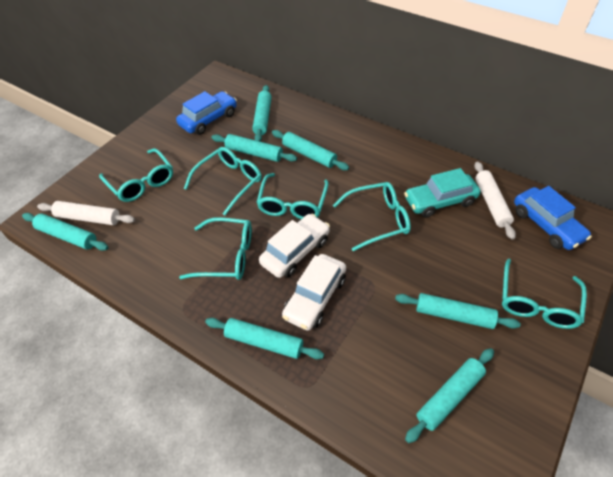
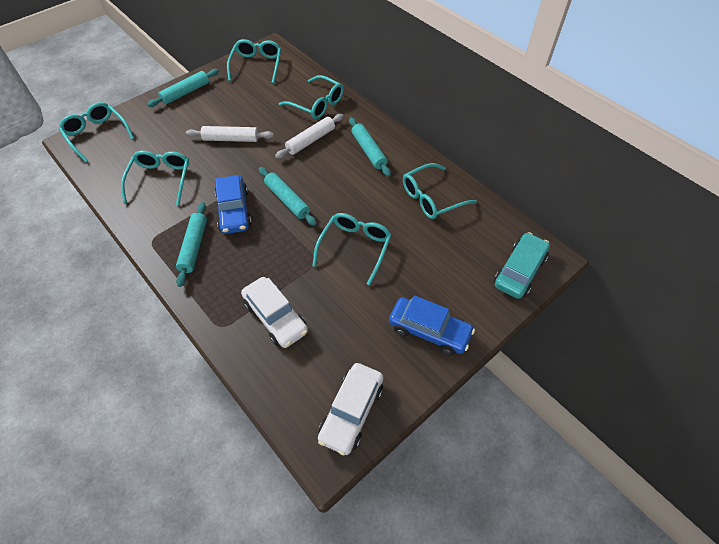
turquoise rolling pin: 7 -> 4

